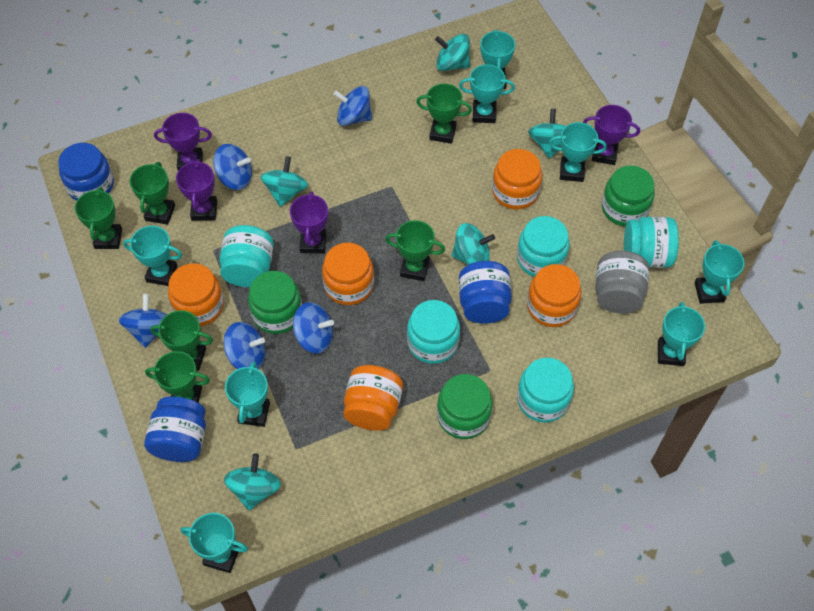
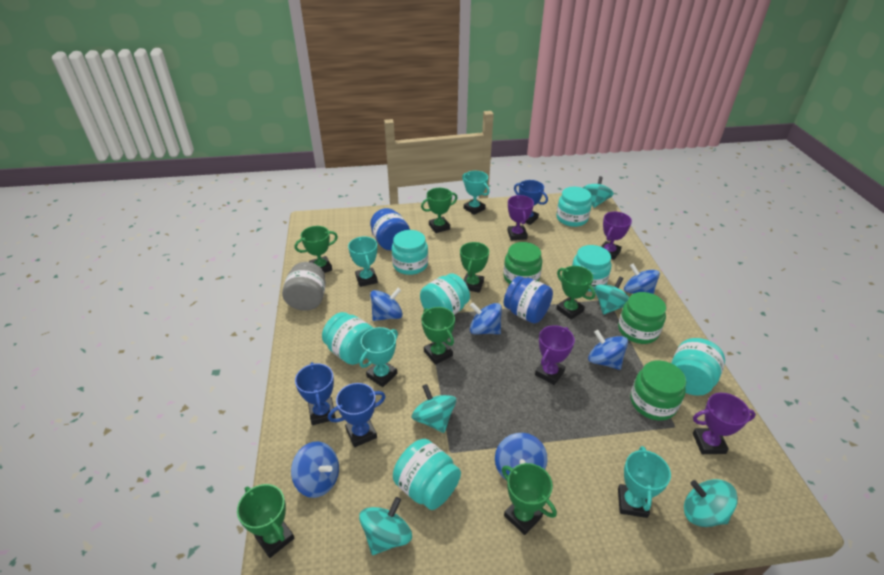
blue jar: 3 -> 2
blue spinning top: 5 -> 6
blue trophy: 0 -> 3
green trophy: 6 -> 7
orange jar: 5 -> 0
turquoise jar: 5 -> 7
turquoise trophy: 8 -> 4

